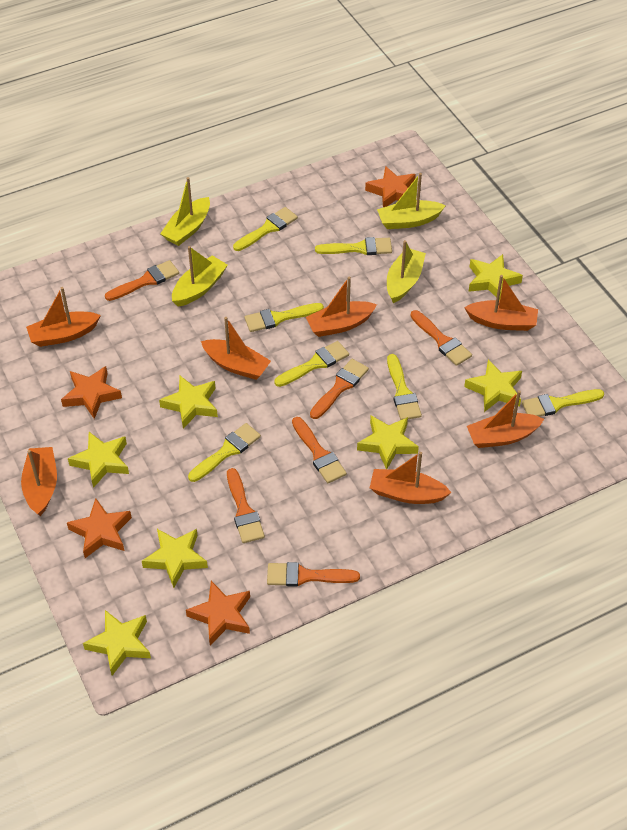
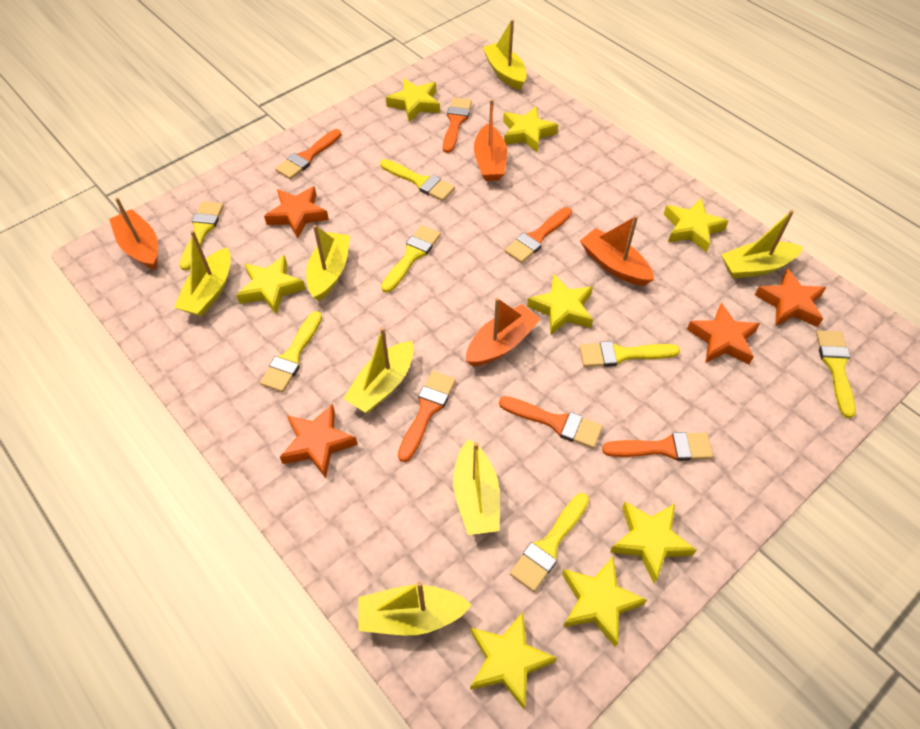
orange boat: 7 -> 4
yellow boat: 4 -> 7
yellow star: 7 -> 8

